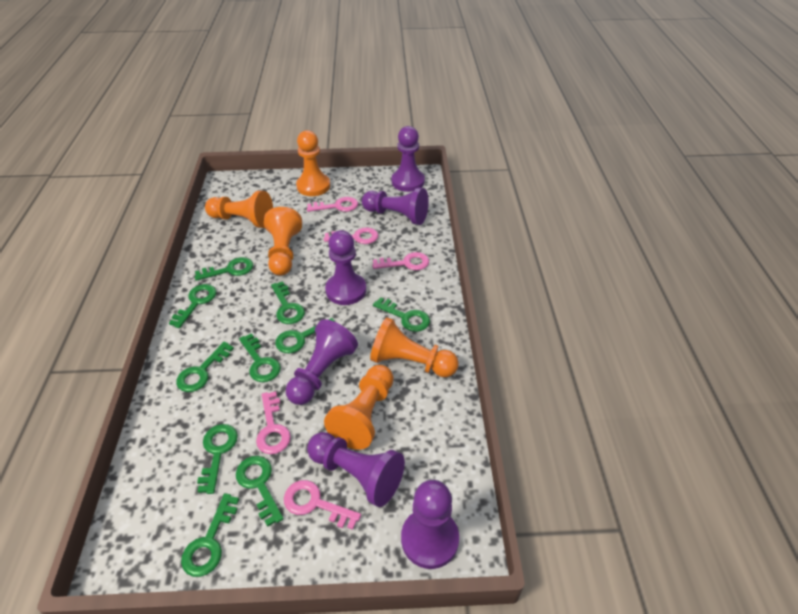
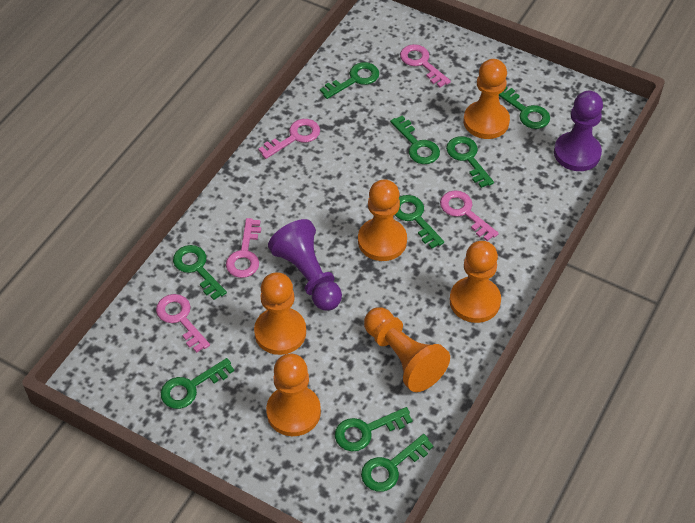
green key: 10 -> 9
orange pawn: 5 -> 6
purple pawn: 6 -> 2

